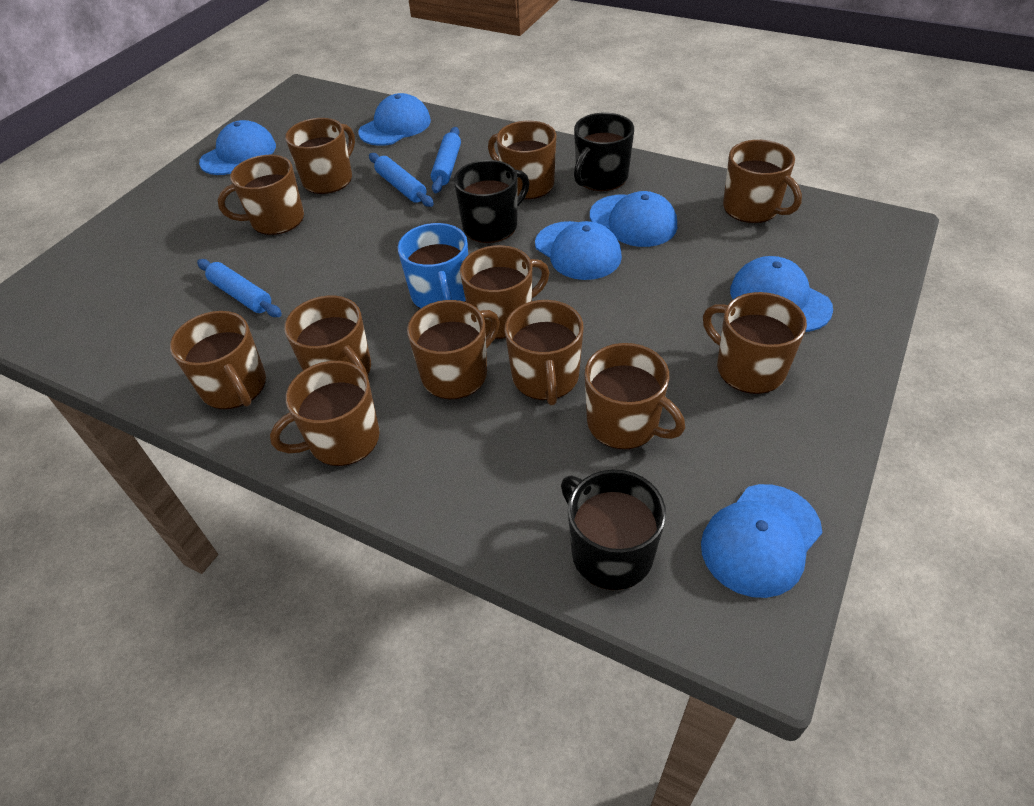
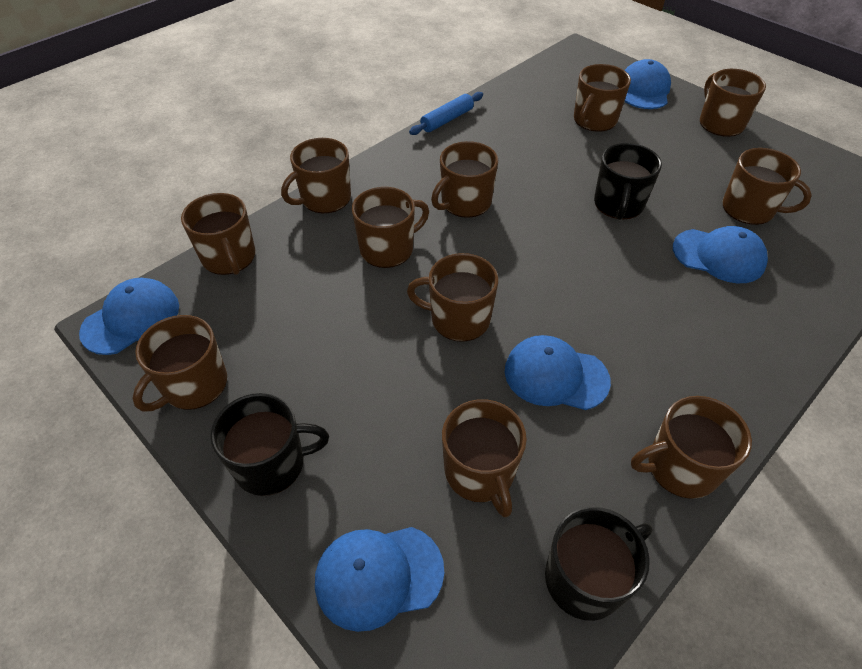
blue cap: 6 -> 5
blue mug: 1 -> 0
blue rolling pin: 3 -> 1
brown mug: 12 -> 11

